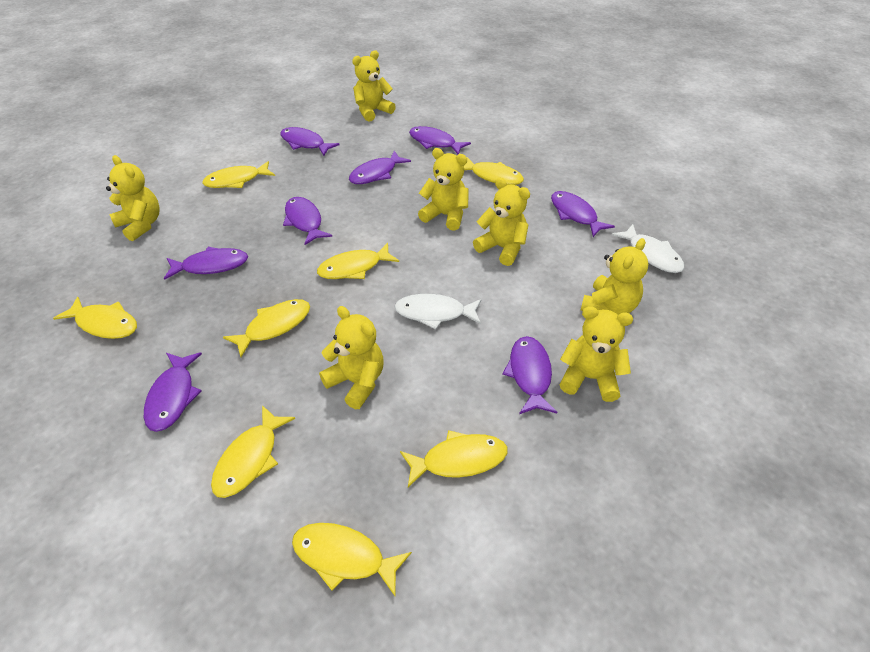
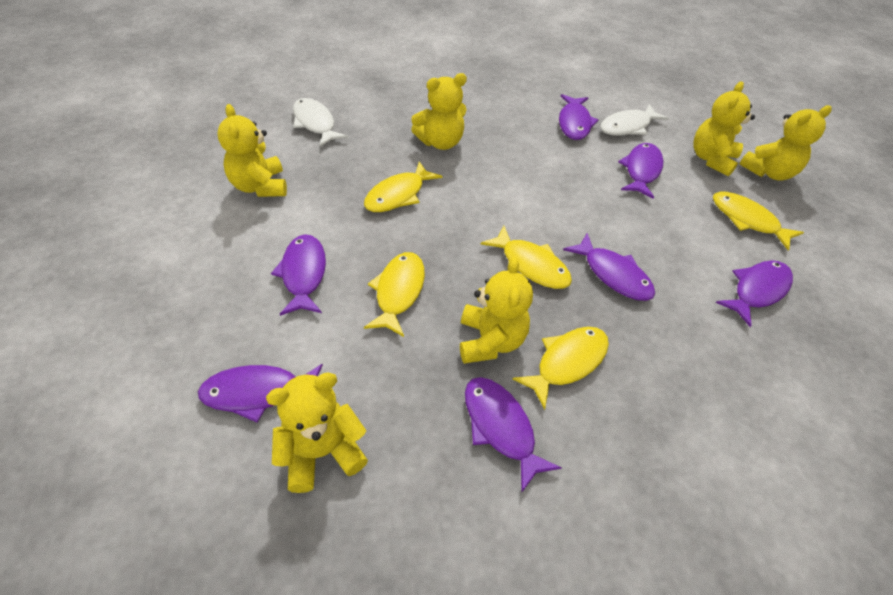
purple fish: 8 -> 7
yellow fish: 8 -> 5
yellow teddy bear: 7 -> 6

